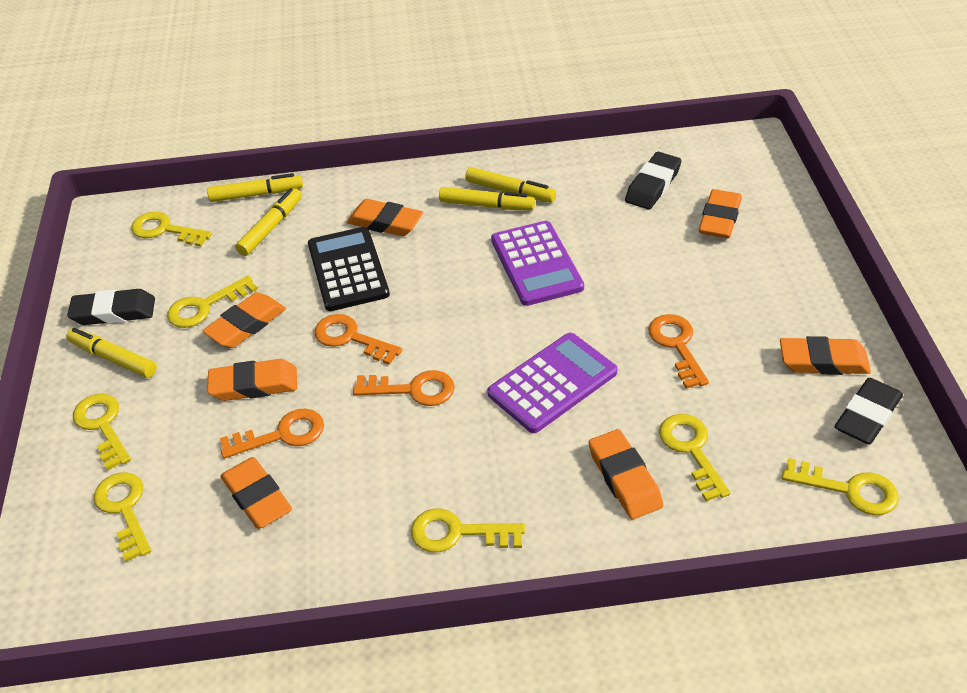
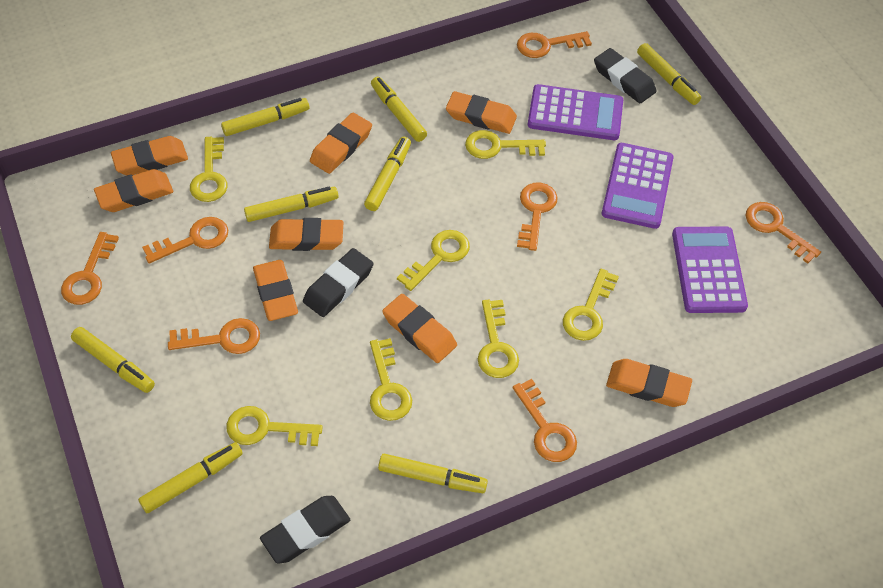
black calculator: 1 -> 0
orange eraser: 7 -> 8
orange key: 4 -> 7
purple calculator: 2 -> 3
yellow marker: 5 -> 8

